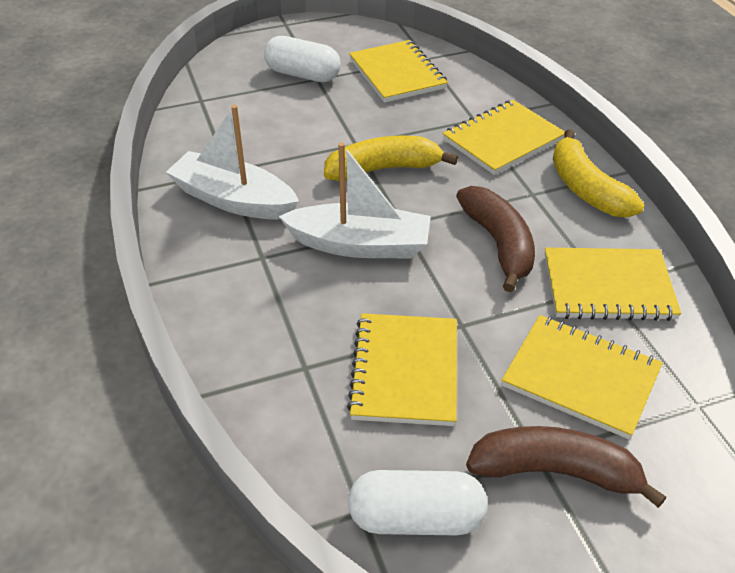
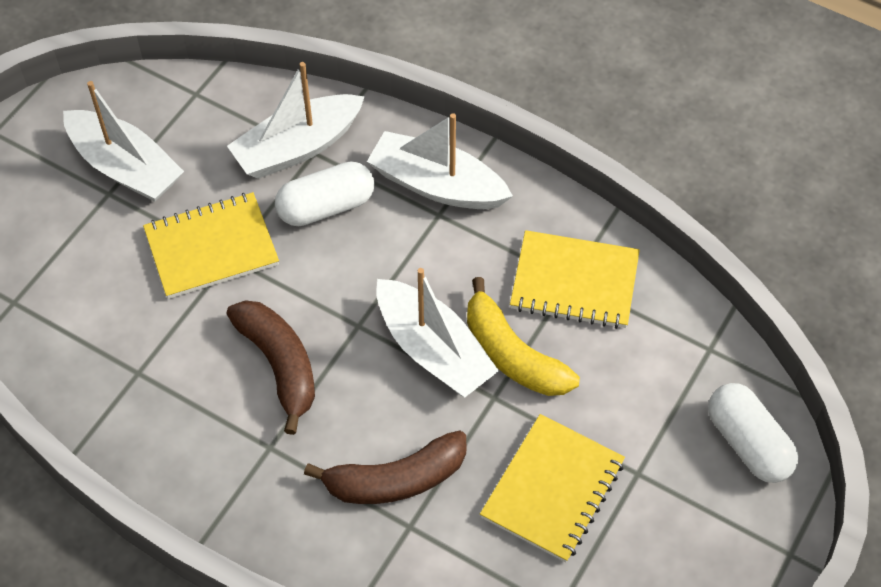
white boat: 2 -> 4
yellow banana: 2 -> 1
yellow notebook: 5 -> 3

